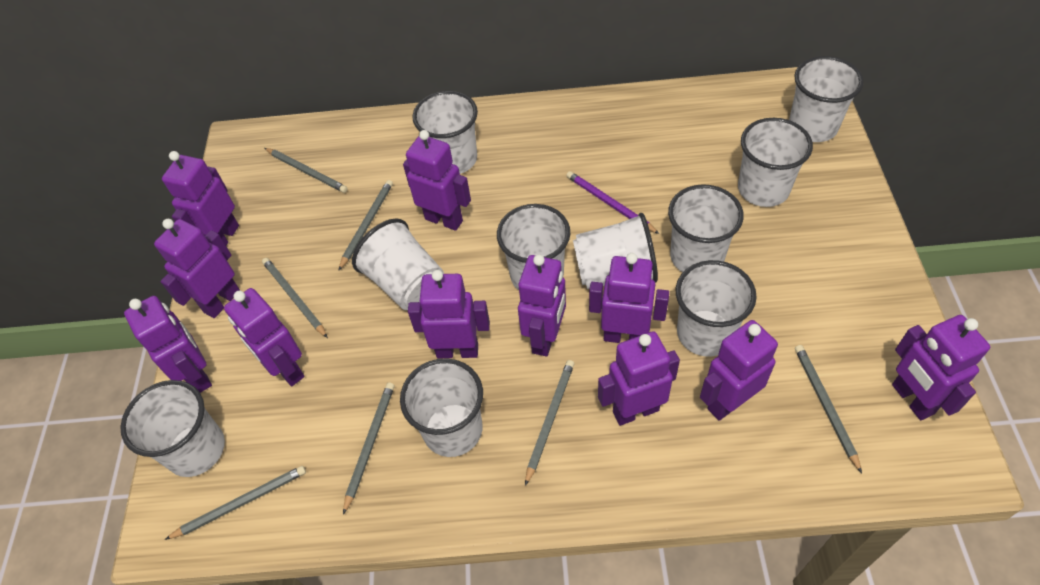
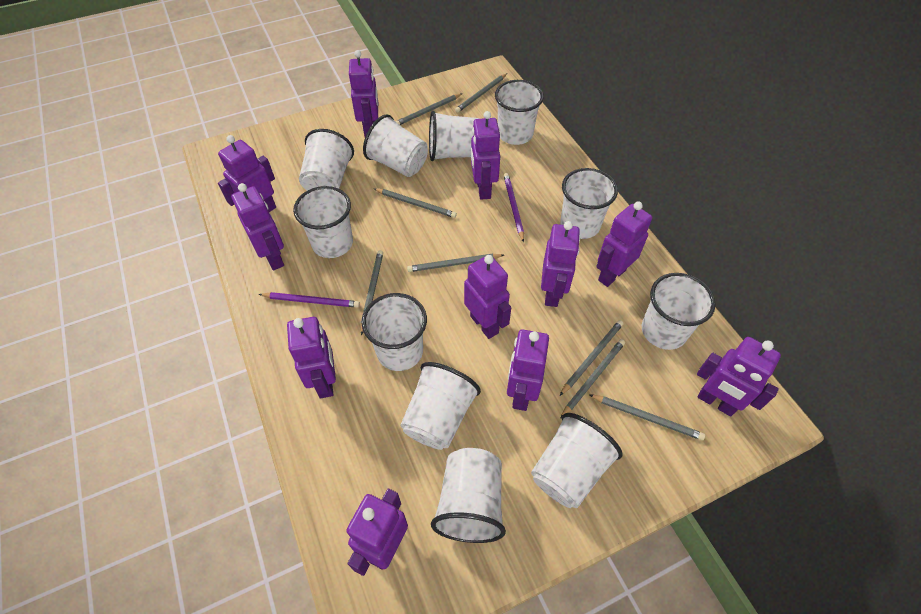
grey pencil: 7 -> 8
purple pencil: 1 -> 2
white cup: 10 -> 11

